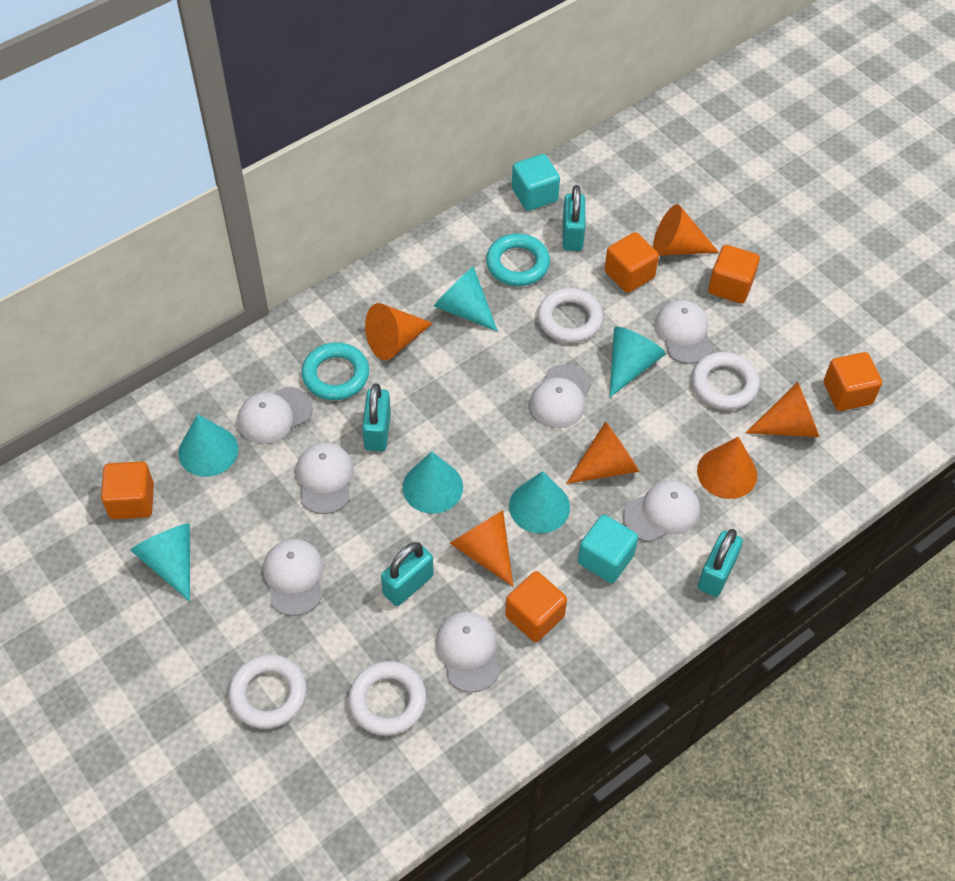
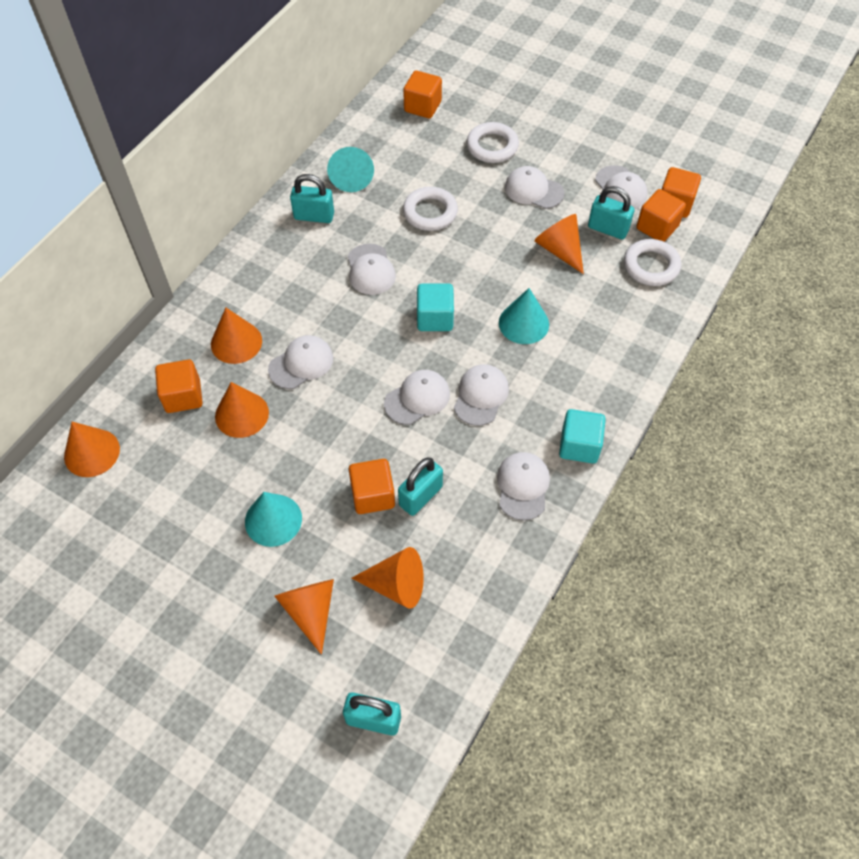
turquoise cone: 6 -> 3
turquoise ring: 2 -> 0
white ring: 4 -> 3

